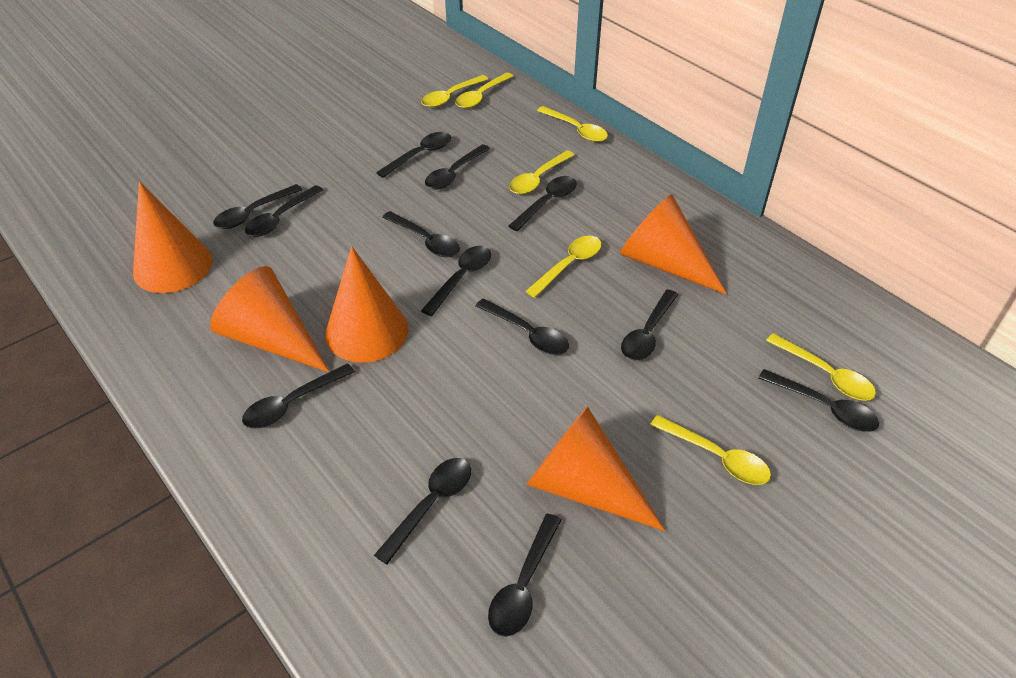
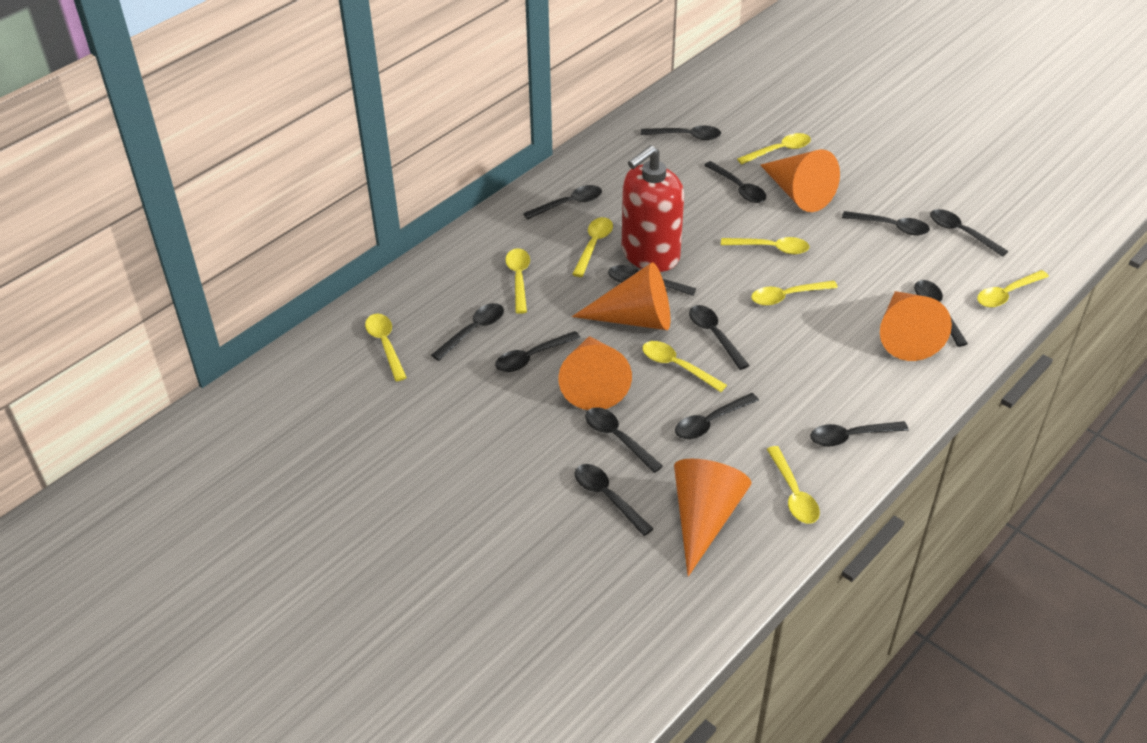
black spoon: 13 -> 14
red soap dispenser: 0 -> 1
yellow spoon: 7 -> 9

